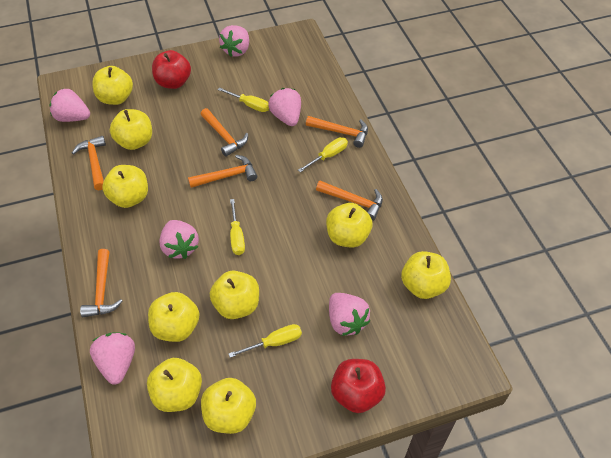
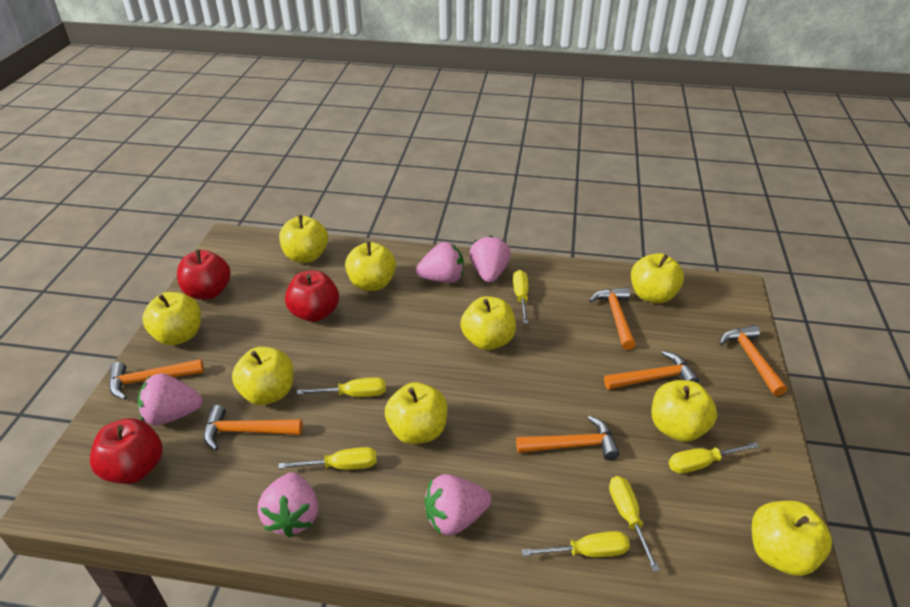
pink strawberry: 6 -> 5
red apple: 2 -> 3
yellow screwdriver: 4 -> 6

